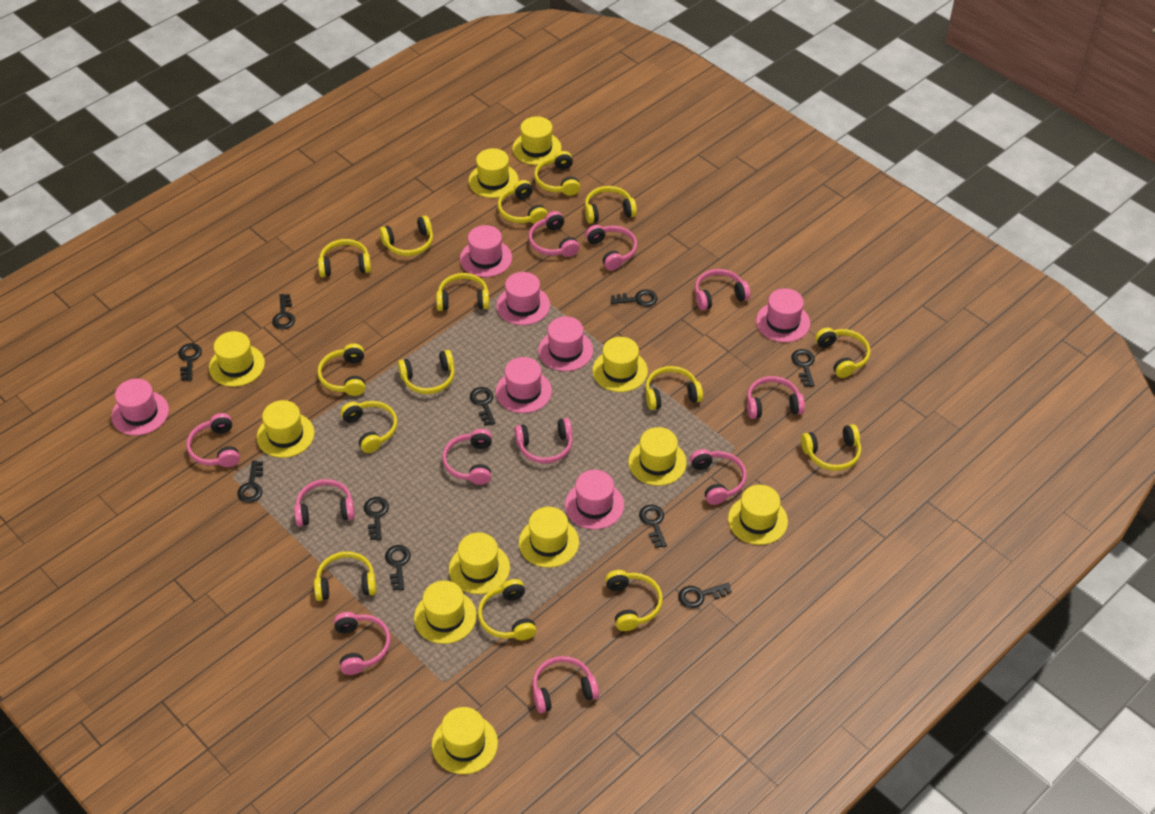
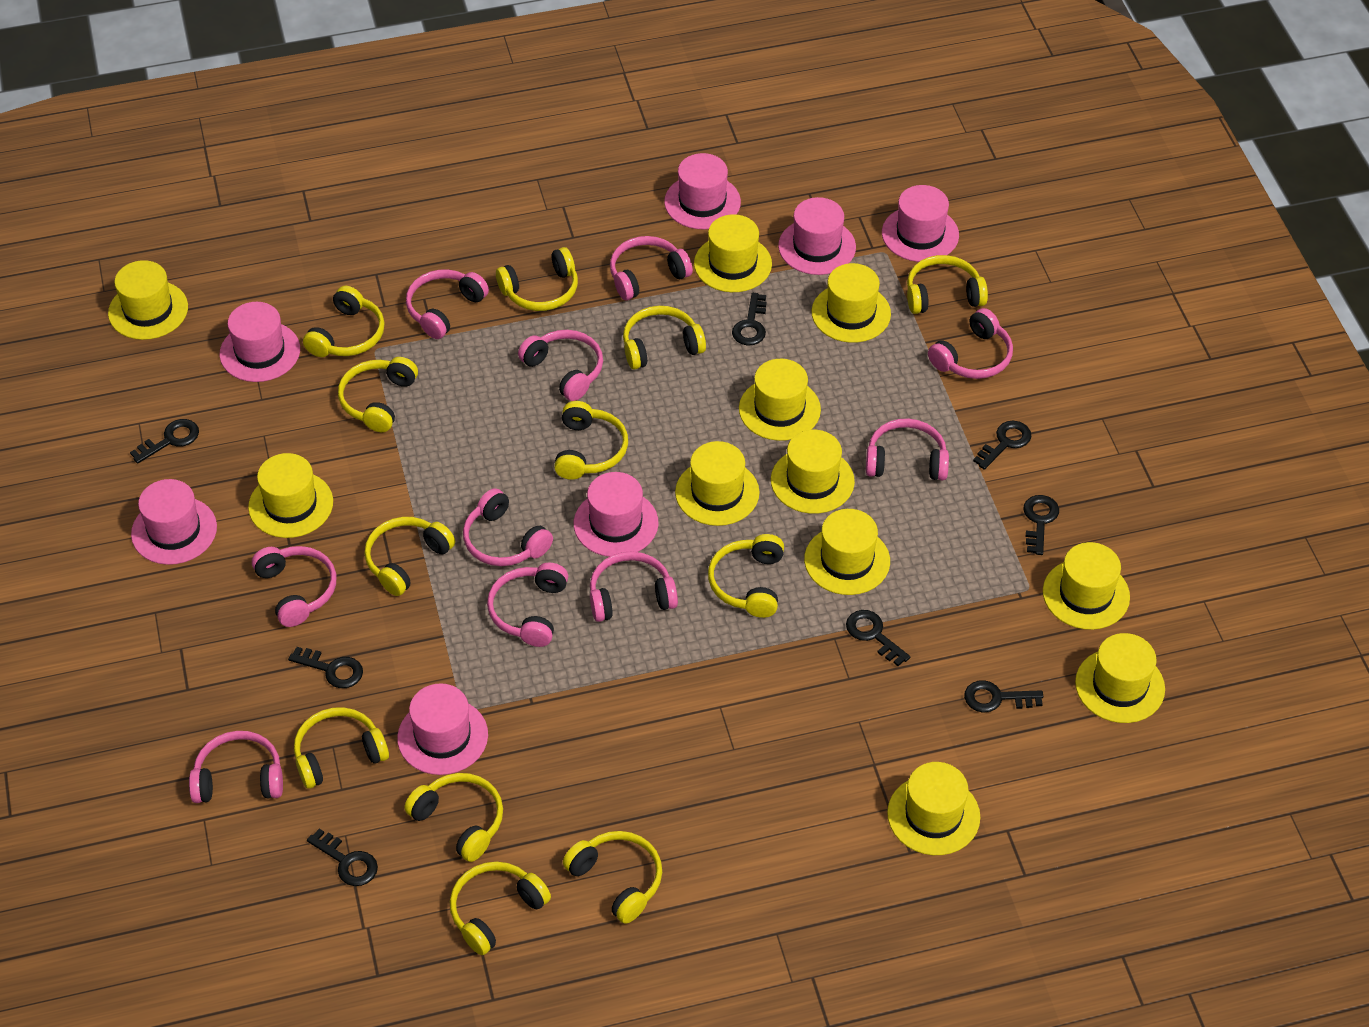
black key: 10 -> 8
pink headphones: 11 -> 10
yellow headphones: 15 -> 12

